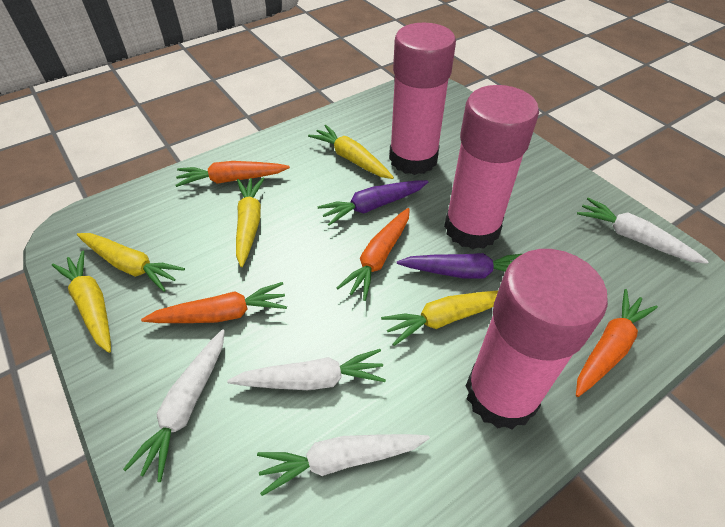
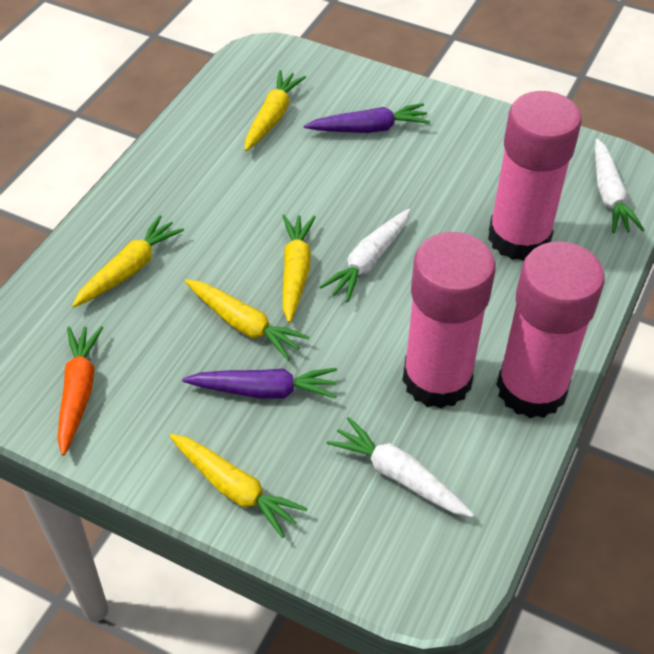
orange carrot: 4 -> 1
white carrot: 4 -> 3

